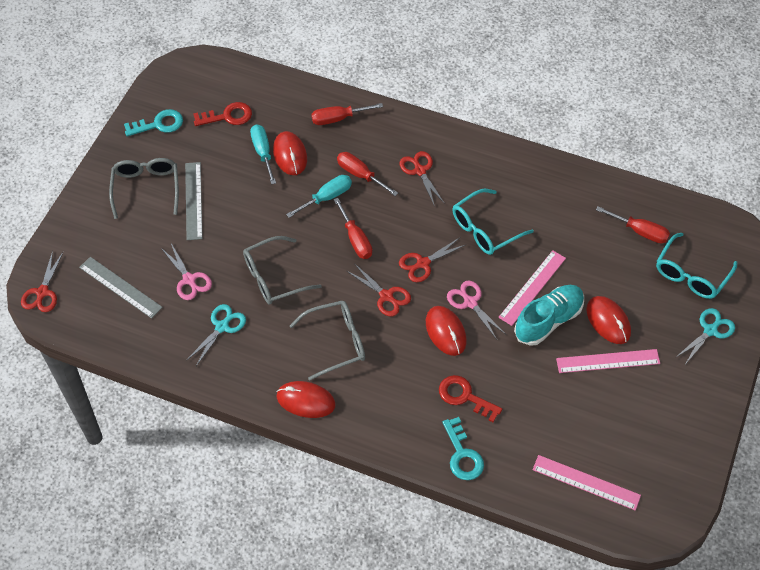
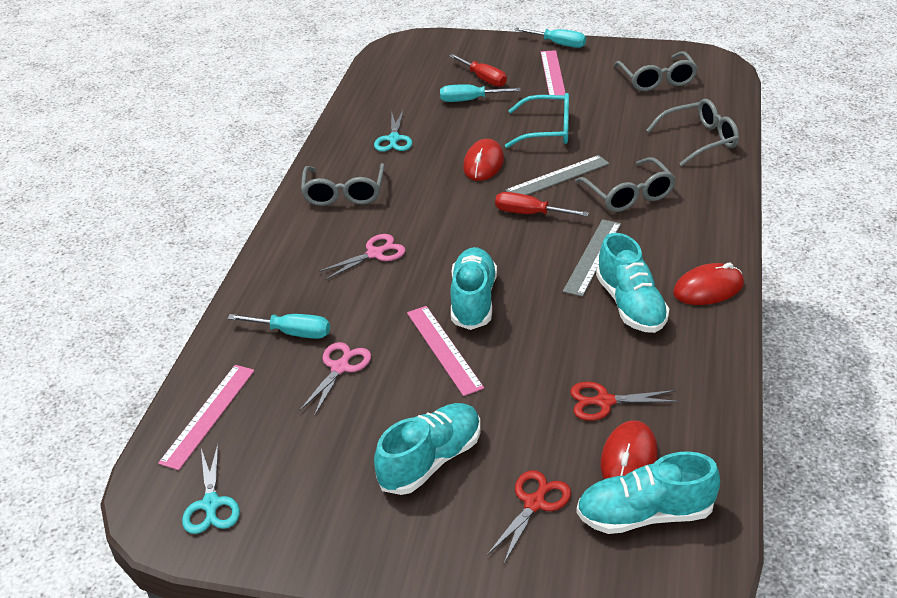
grey glasses: 3 -> 4
red key: 2 -> 0
red mouse: 4 -> 3
red scissors: 4 -> 2
red screwdriver: 4 -> 2
turquoise glasses: 2 -> 1
turquoise key: 2 -> 0
turquoise screwdriver: 2 -> 3
turquoise shoe: 1 -> 4

